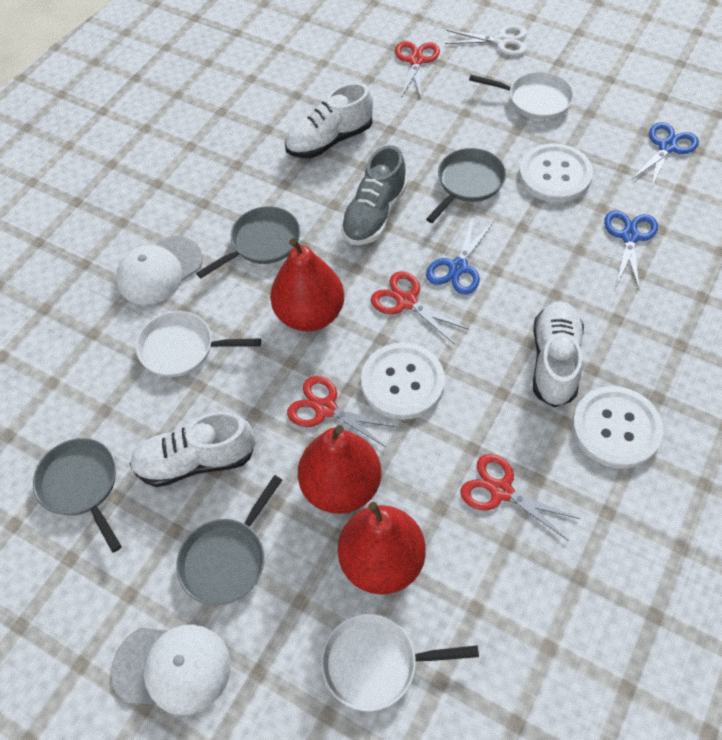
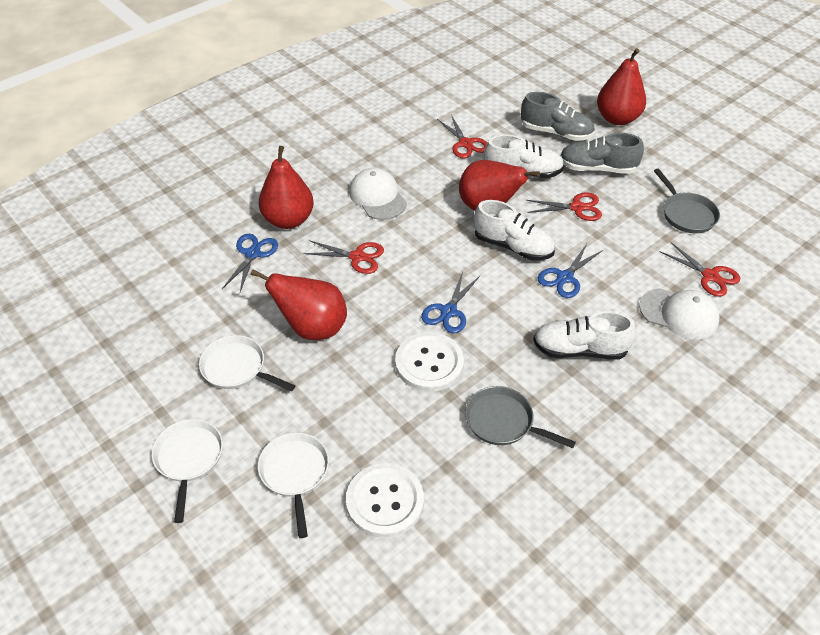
grey pan: 4 -> 2
grey shoe: 1 -> 2
red pear: 3 -> 4
white button: 3 -> 2
white scissors: 1 -> 0

